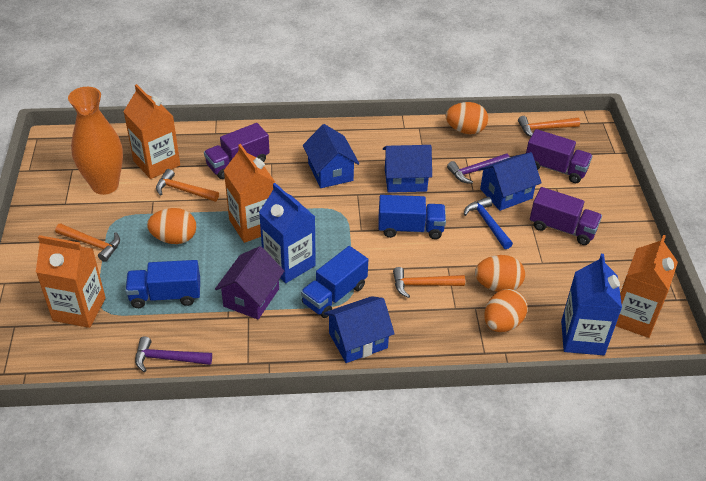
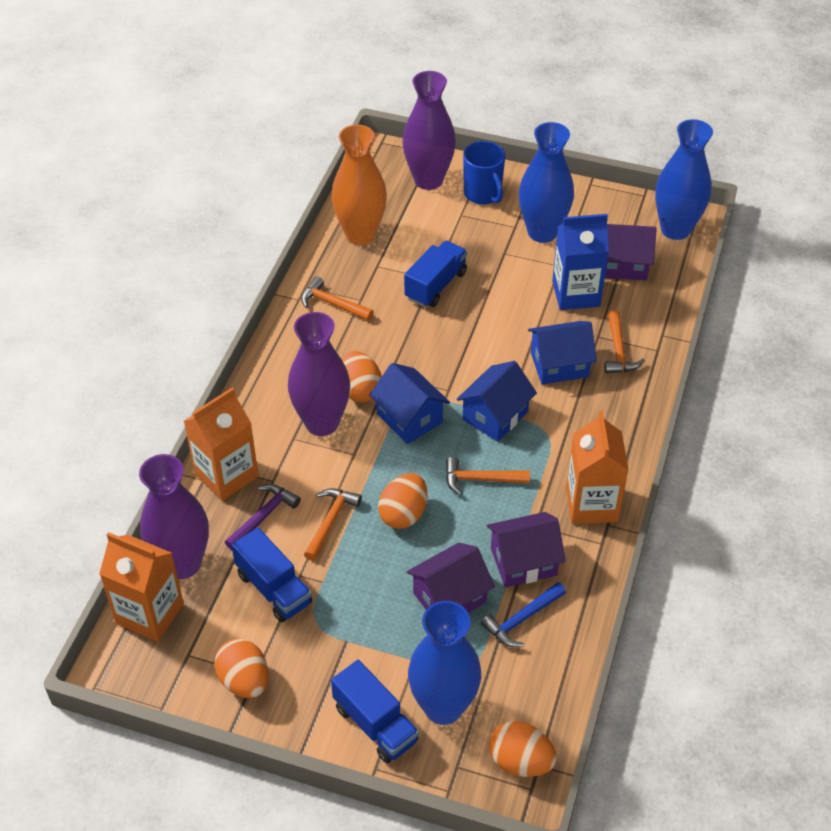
blue carton: 2 -> 1
blue house: 4 -> 3
blue mug: 0 -> 1
blue vase: 0 -> 3
orange carton: 4 -> 3
purple hammer: 2 -> 1
purple house: 1 -> 3
purple truck: 3 -> 0
purple vase: 0 -> 3

